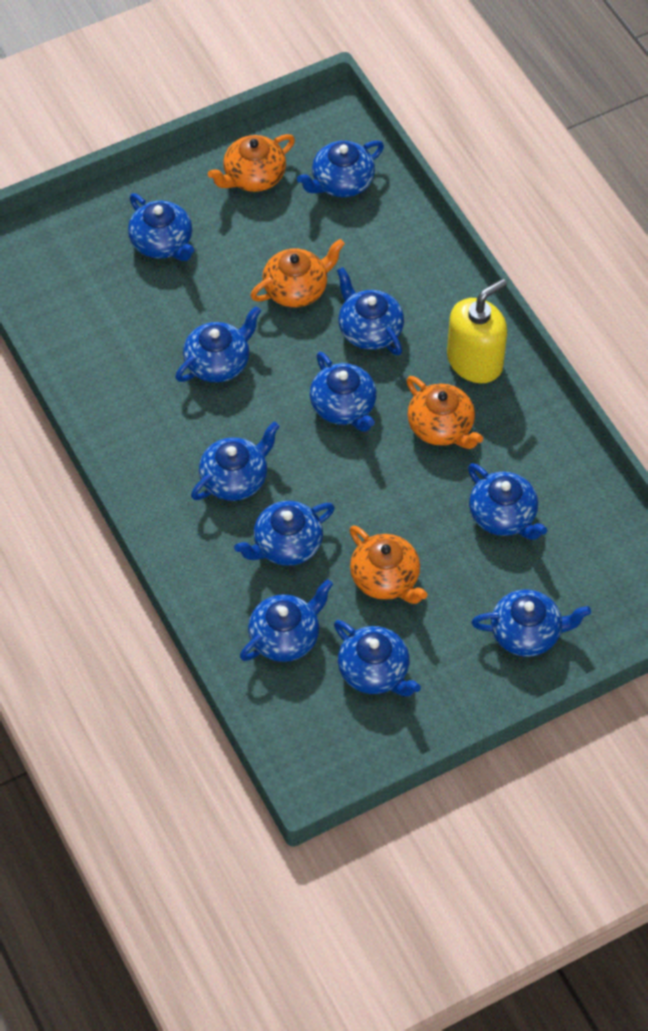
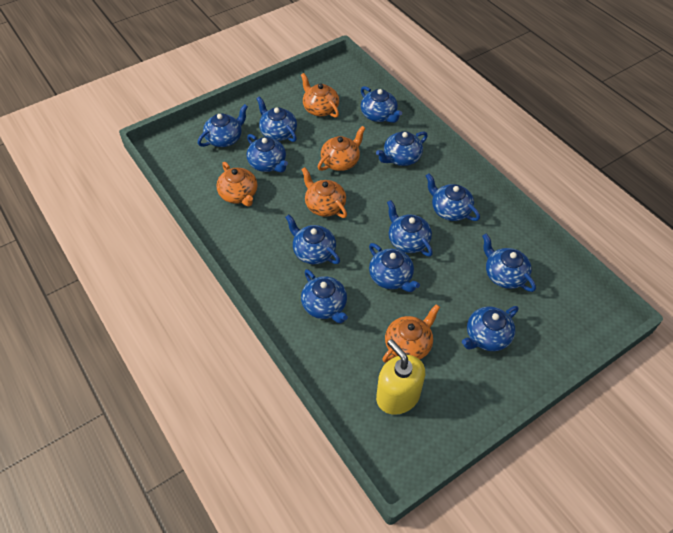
blue teapot: 11 -> 12
orange teapot: 4 -> 5

